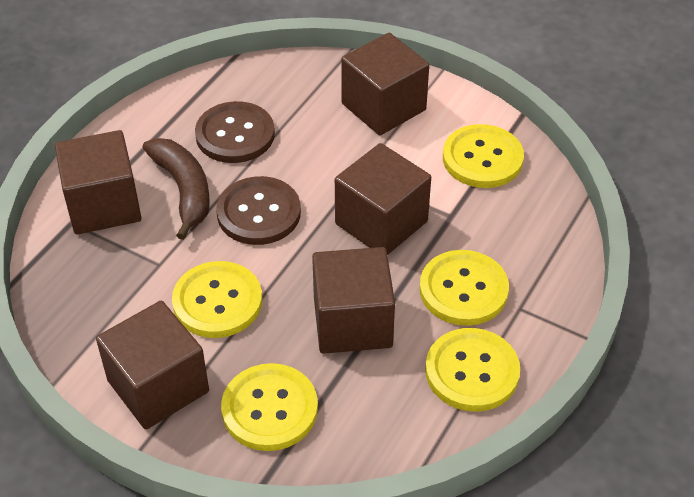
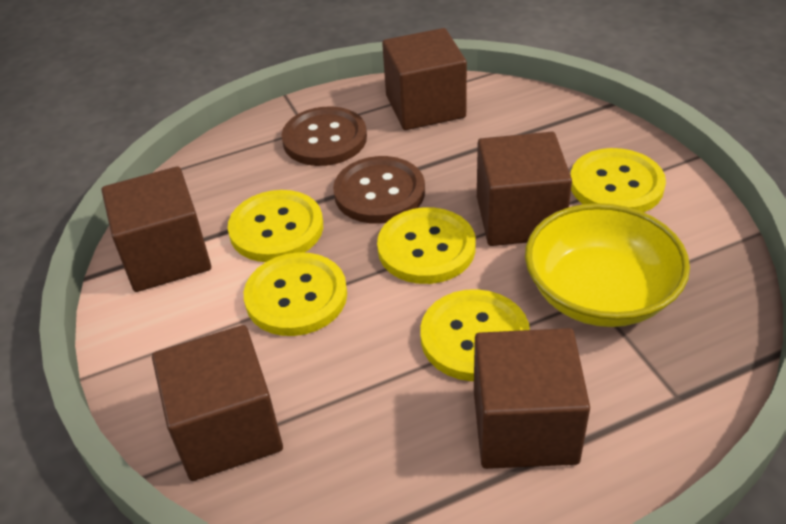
brown banana: 1 -> 0
yellow bowl: 0 -> 1

